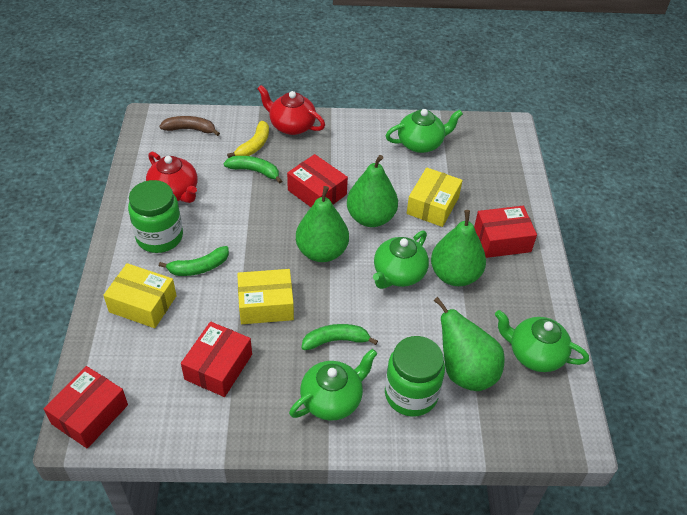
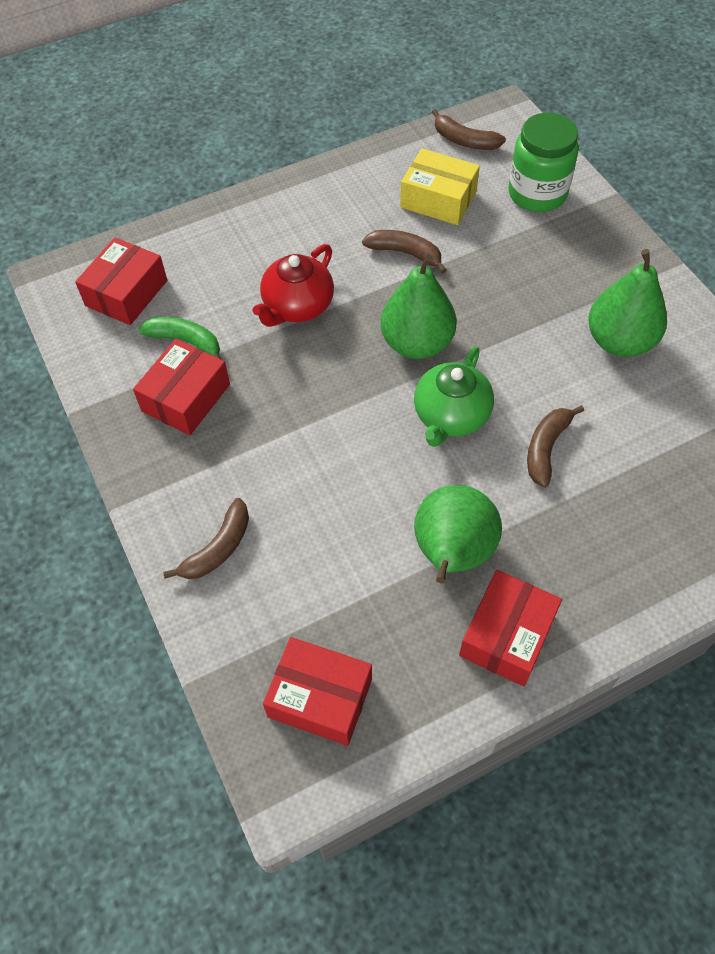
brown banana: 1 -> 4
green banana: 3 -> 1
green jar: 2 -> 1
green pear: 4 -> 3
green teapot: 4 -> 1
red teapot: 2 -> 1
yellow banana: 1 -> 0
yellow box: 3 -> 1

